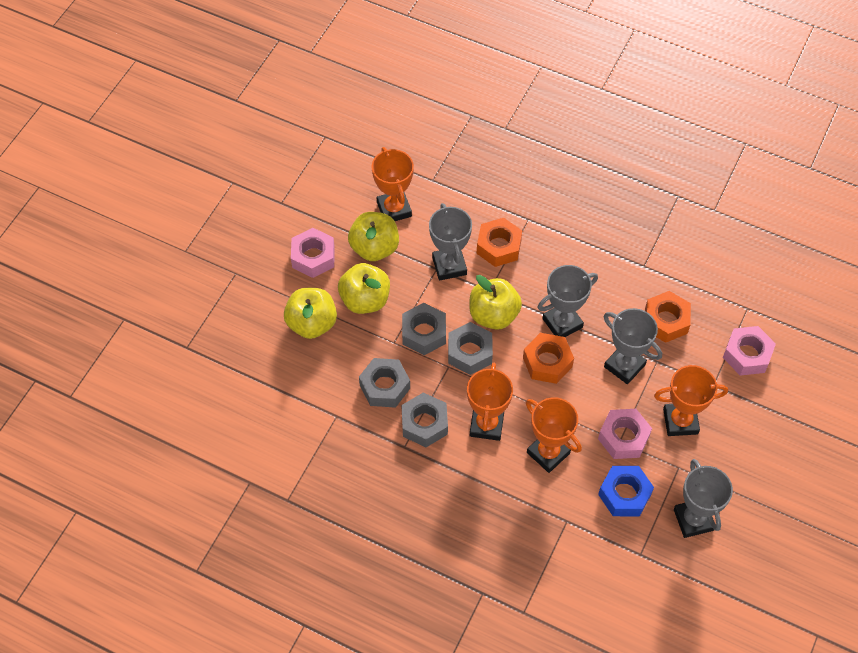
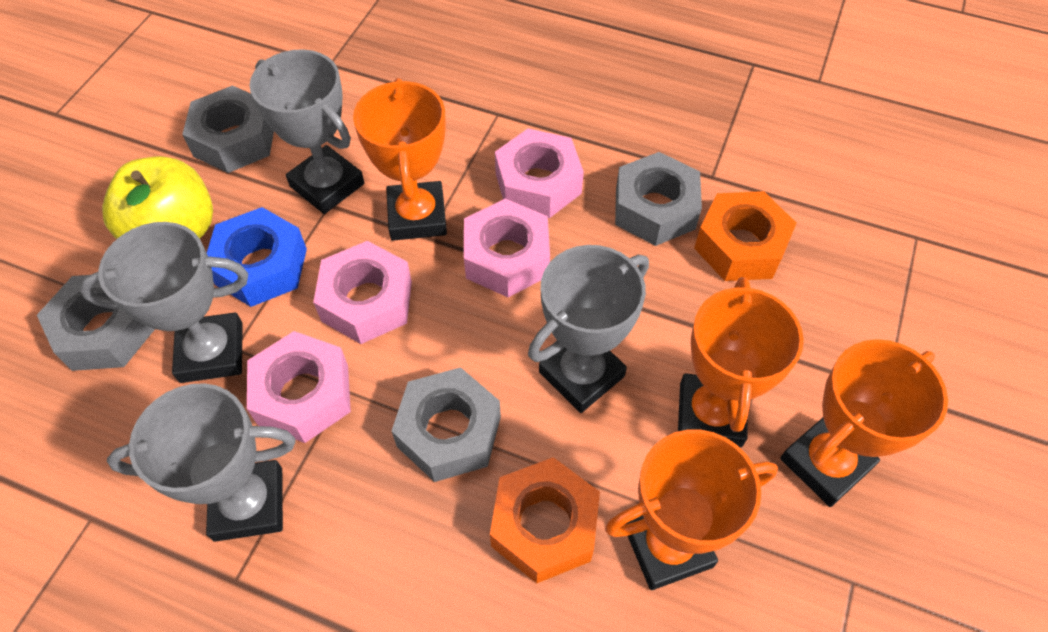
orange nut: 3 -> 2
pink nut: 3 -> 4
yellow apple: 4 -> 1

